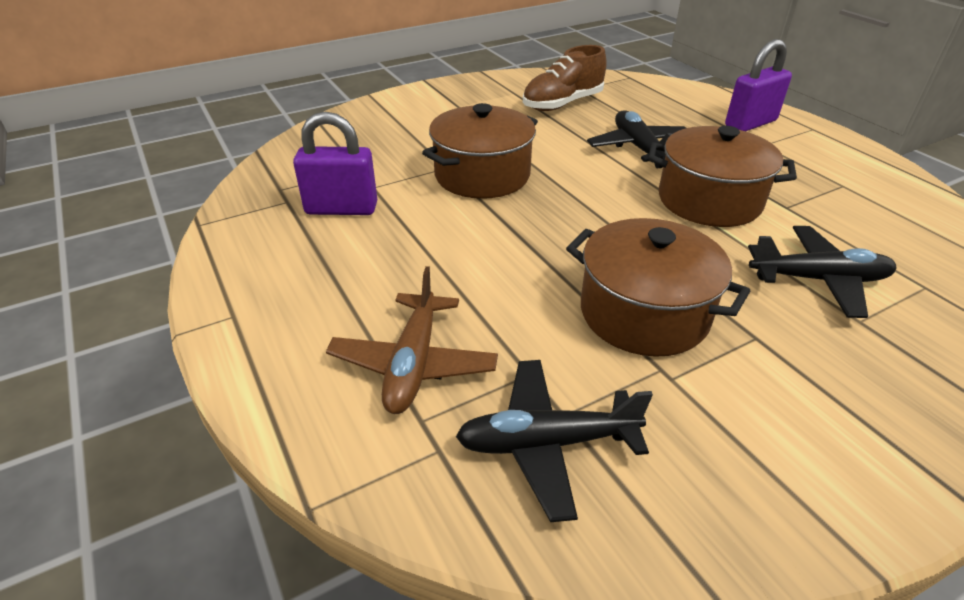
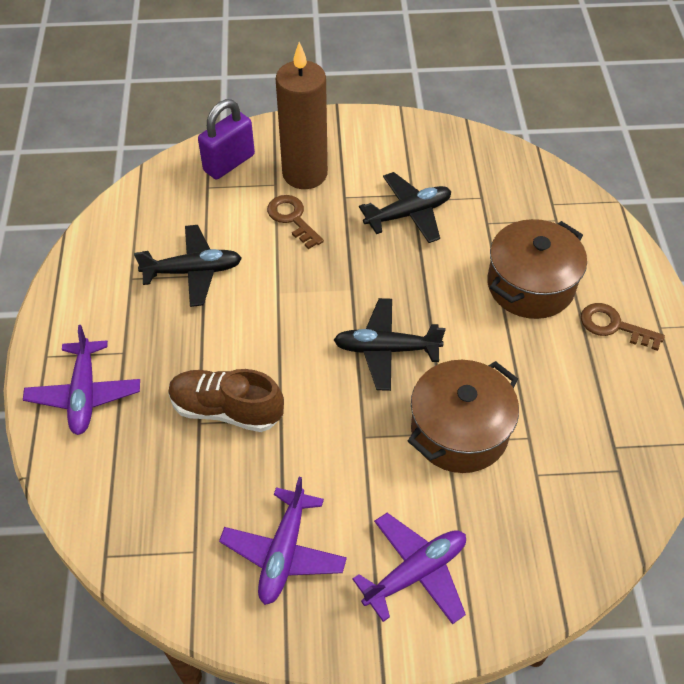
brown candle: 0 -> 1
brown key: 0 -> 2
brown plane: 1 -> 0
brown pot: 3 -> 2
purple padlock: 2 -> 1
purple plane: 0 -> 3

